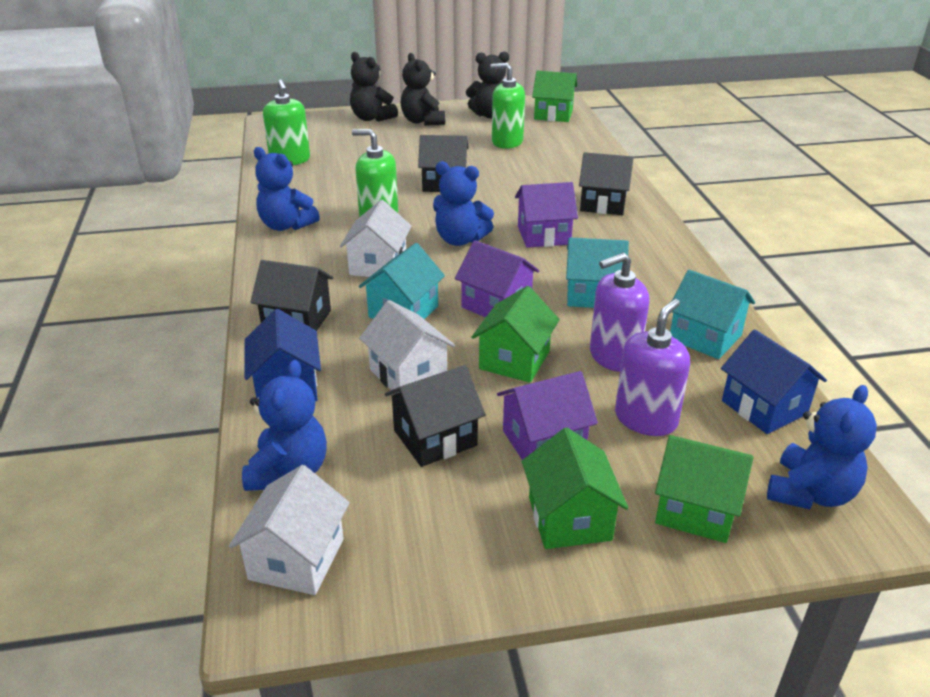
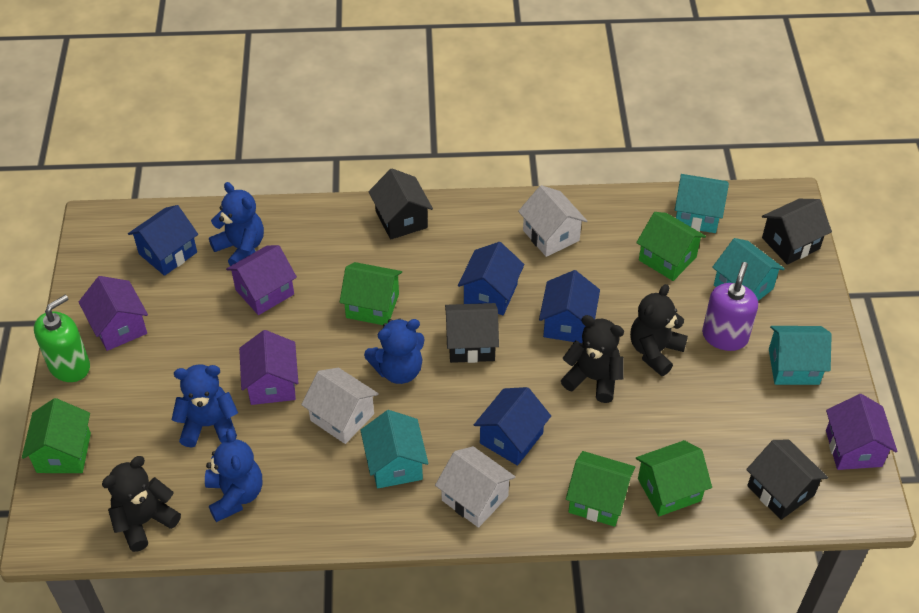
blue house: 2 -> 4
green house: 4 -> 5
green soap dispenser: 3 -> 1
purple house: 3 -> 4
purple soap dispenser: 2 -> 1
turquoise house: 3 -> 4

